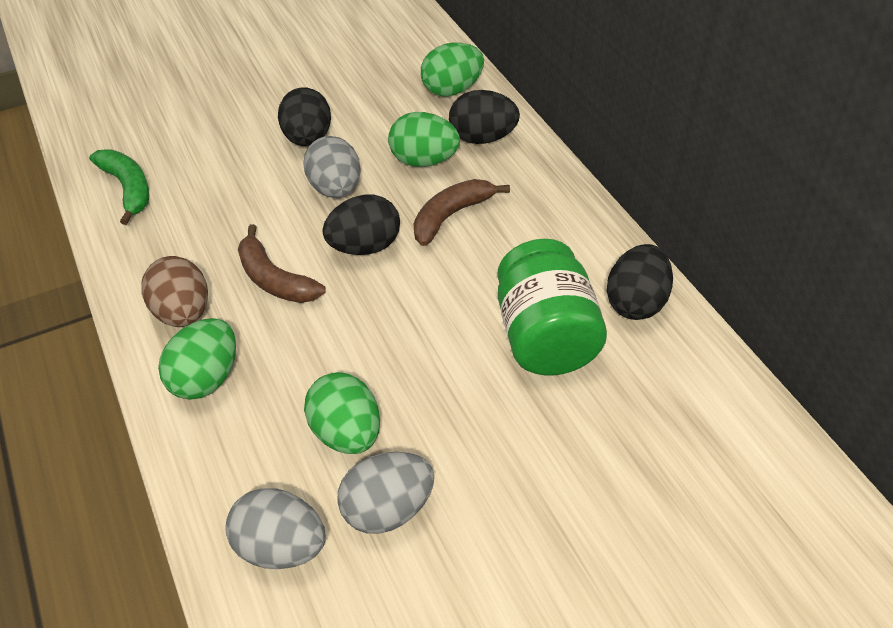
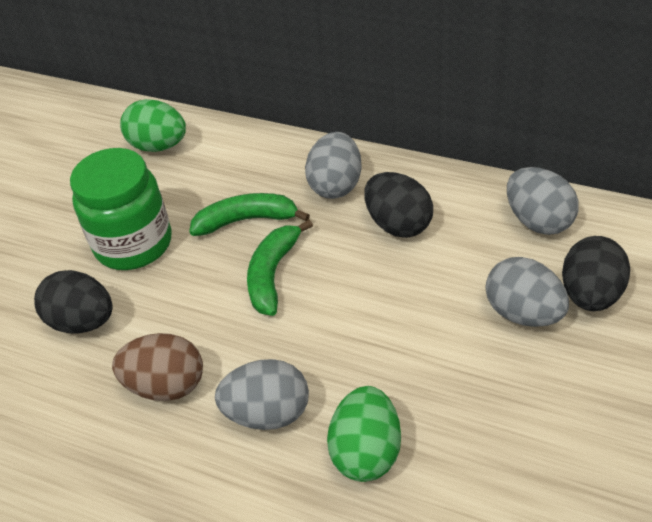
black egg: 4 -> 3
brown banana: 2 -> 0
green banana: 1 -> 2
green egg: 4 -> 2
grey egg: 3 -> 4

